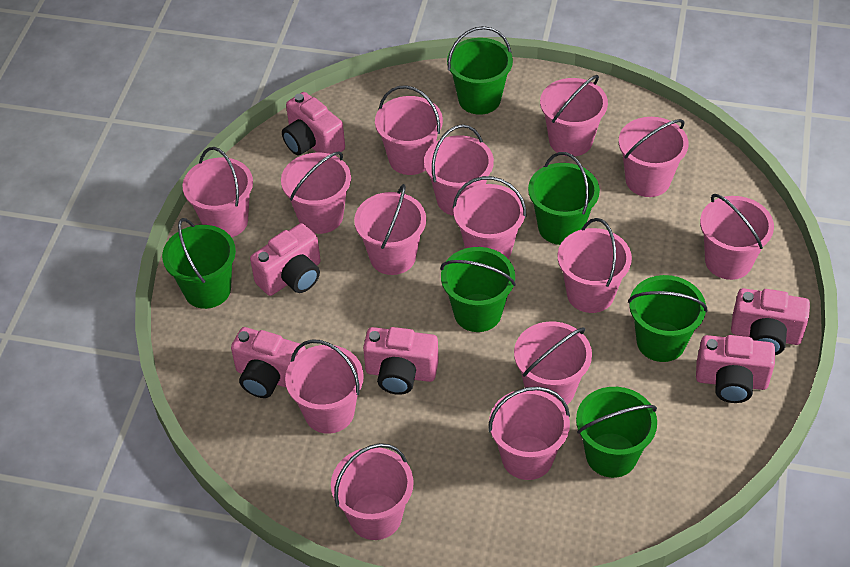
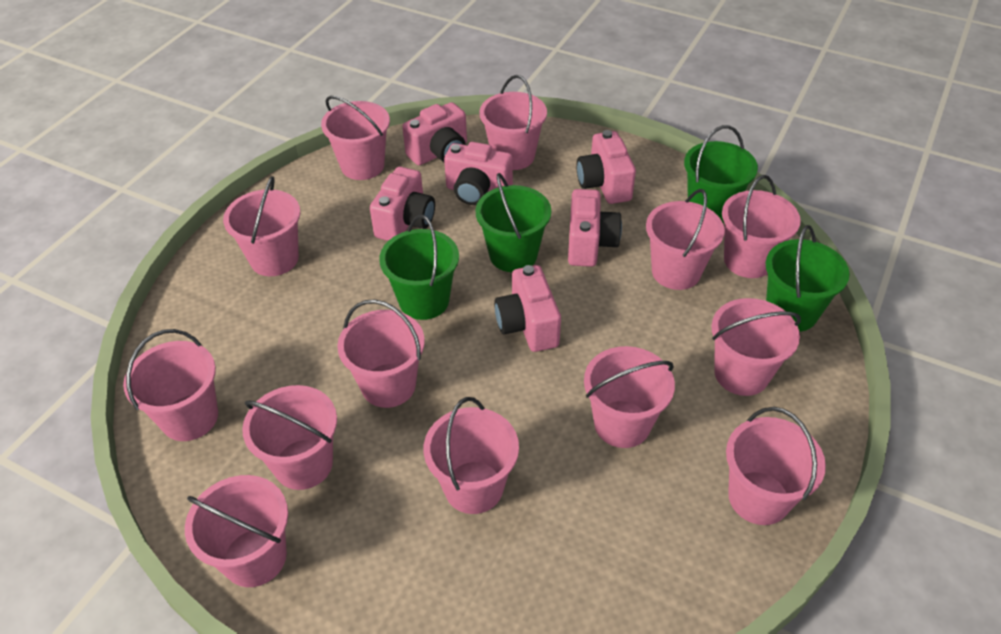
green bucket: 6 -> 4
pink bucket: 14 -> 13

